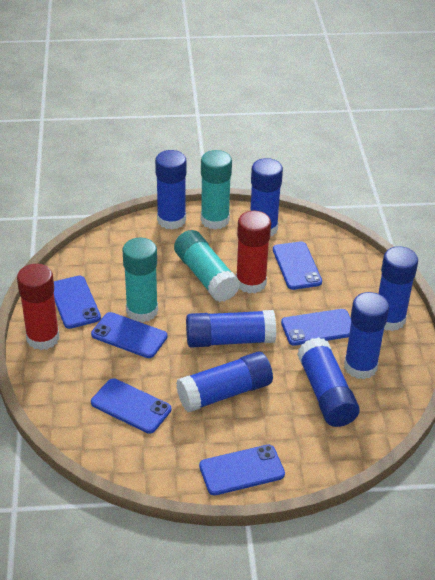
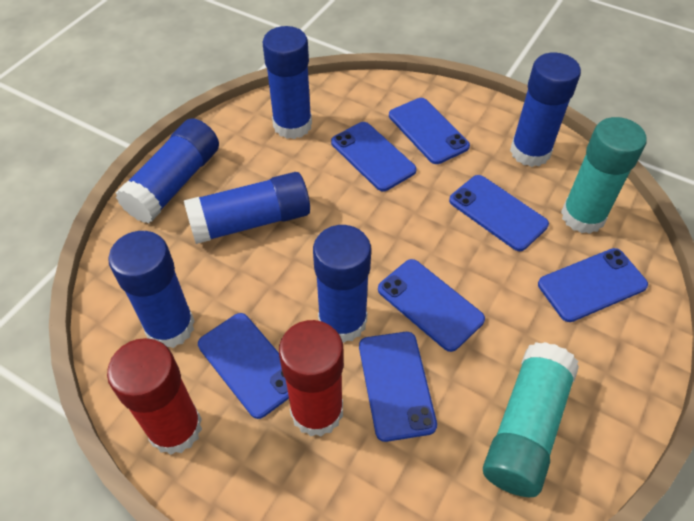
blue glue stick: 7 -> 6
blue phone: 6 -> 7
turquoise glue stick: 3 -> 2

